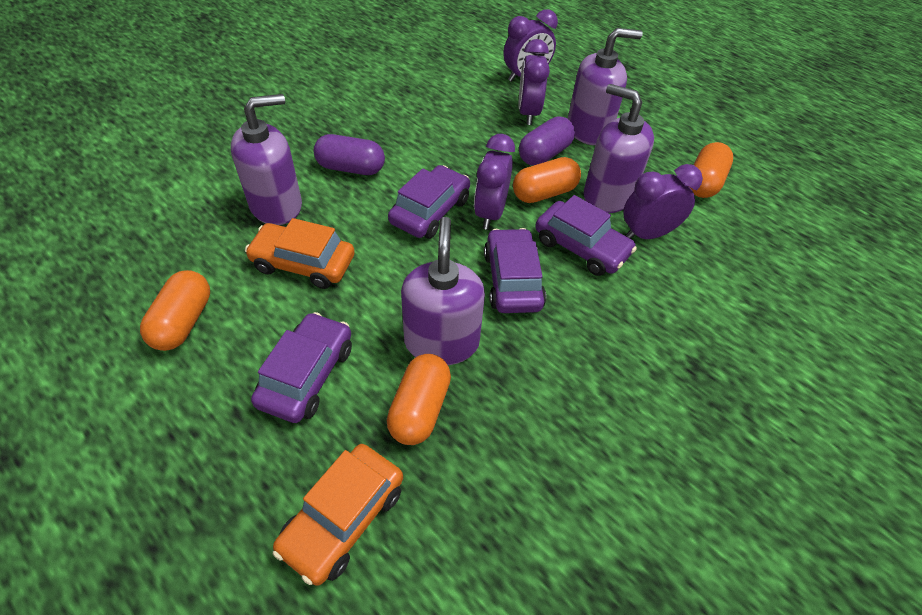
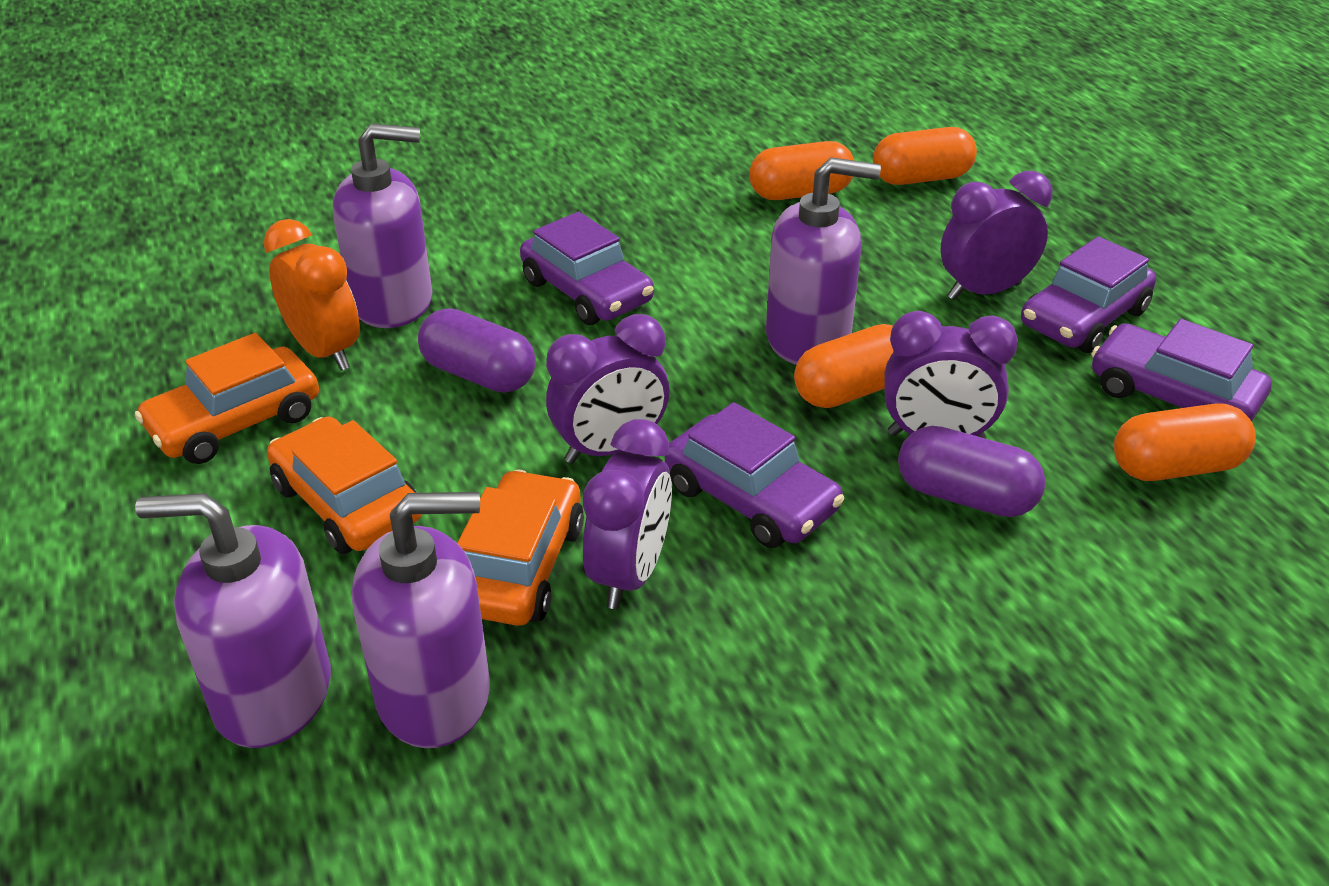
orange car: 2 -> 3
orange clock: 0 -> 1

